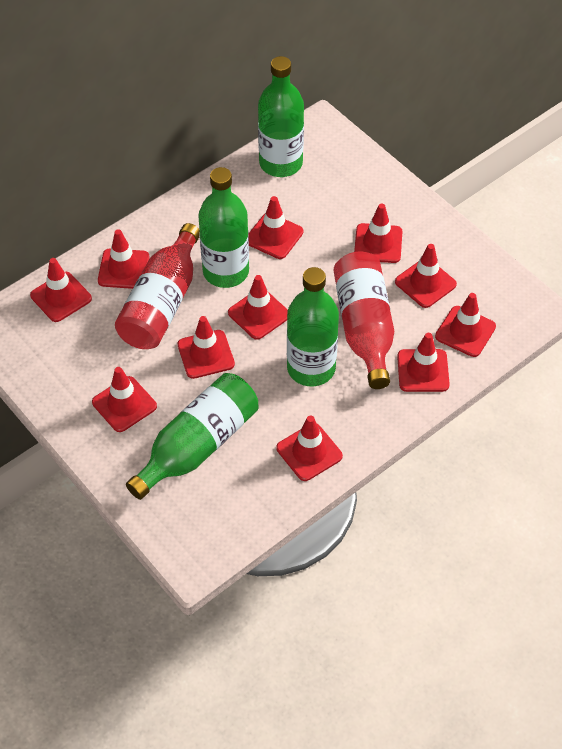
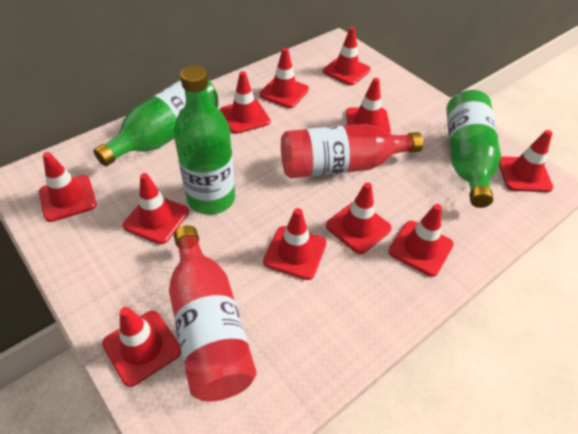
green bottle: 4 -> 3

